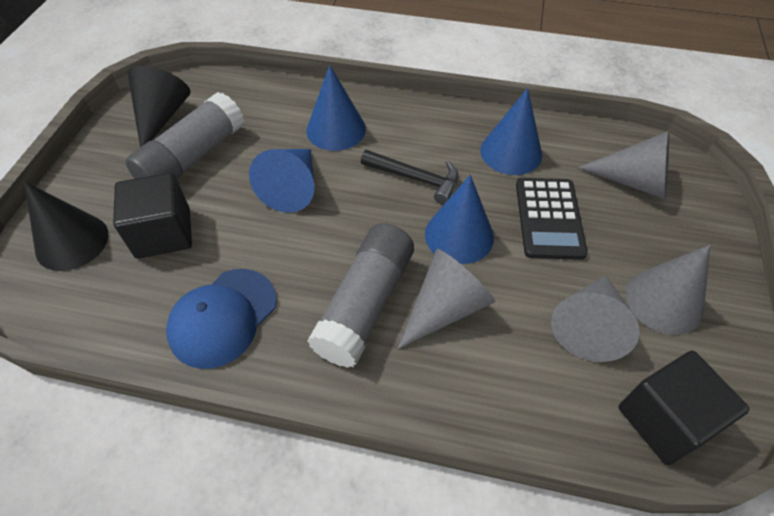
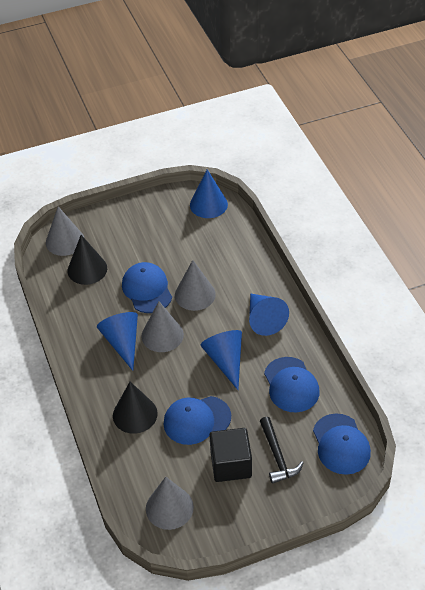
black calculator: 1 -> 0
black cube: 2 -> 1
blue cap: 1 -> 4
grey glue stick: 2 -> 0

